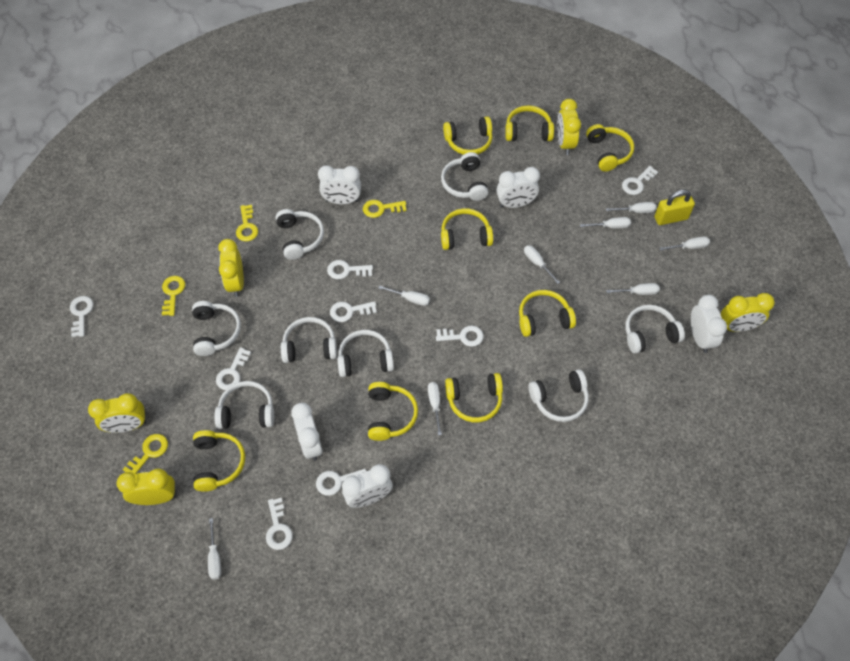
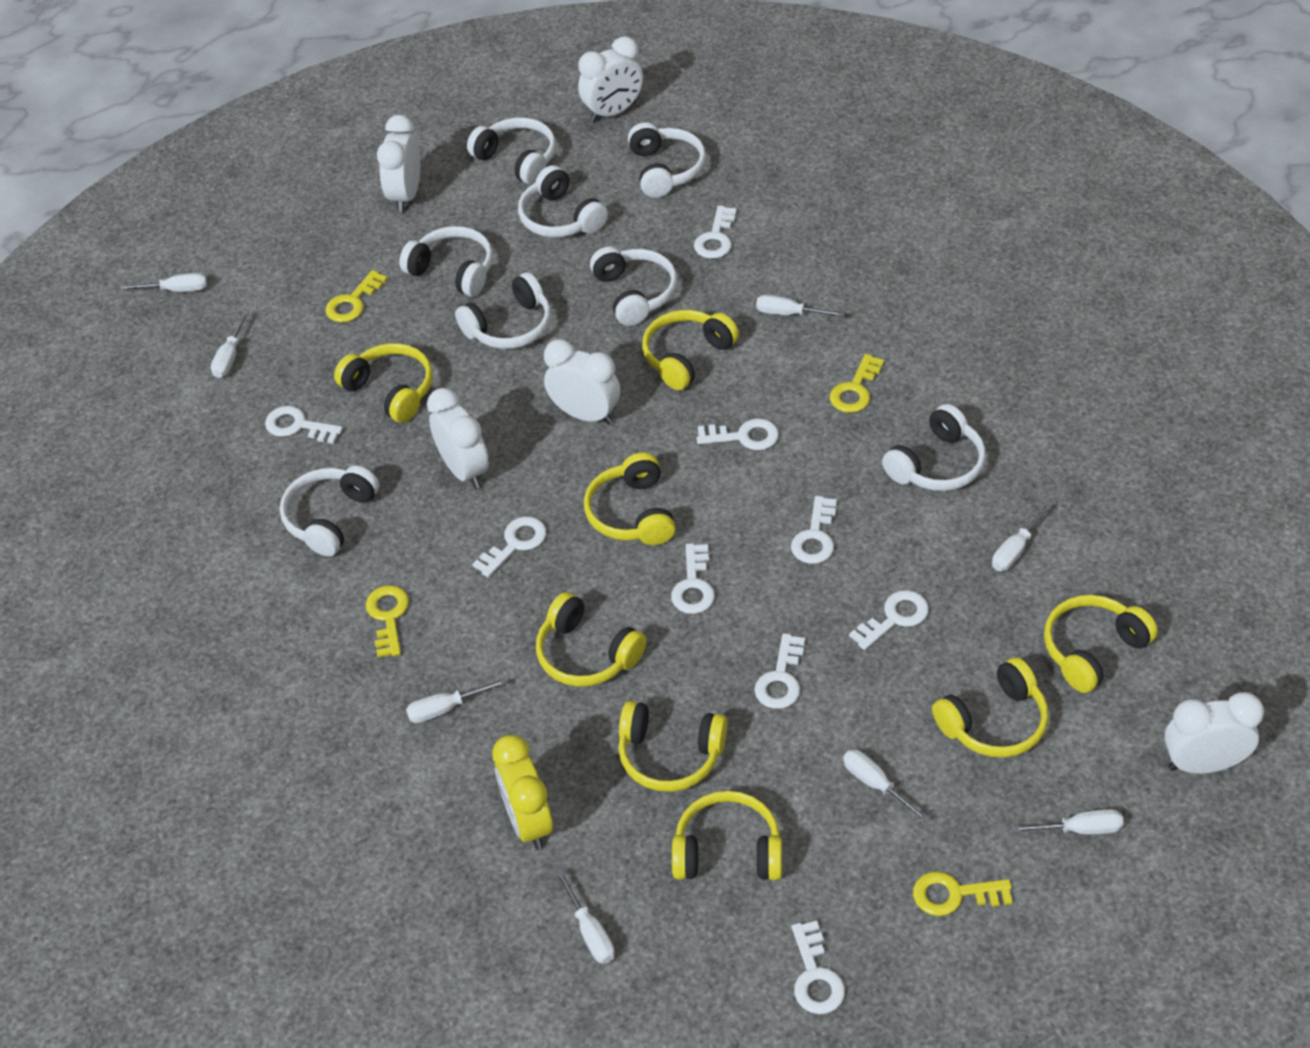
white key: 8 -> 9
yellow clock: 5 -> 1
yellow padlock: 1 -> 0

